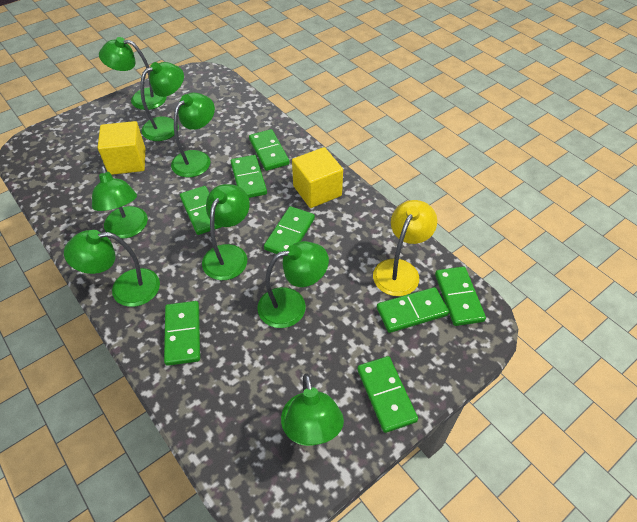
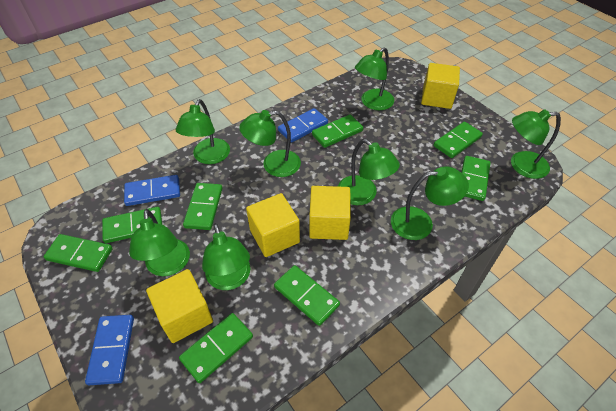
blue domino: 0 -> 3
yellow cube: 2 -> 4
yellow lamp: 1 -> 0

